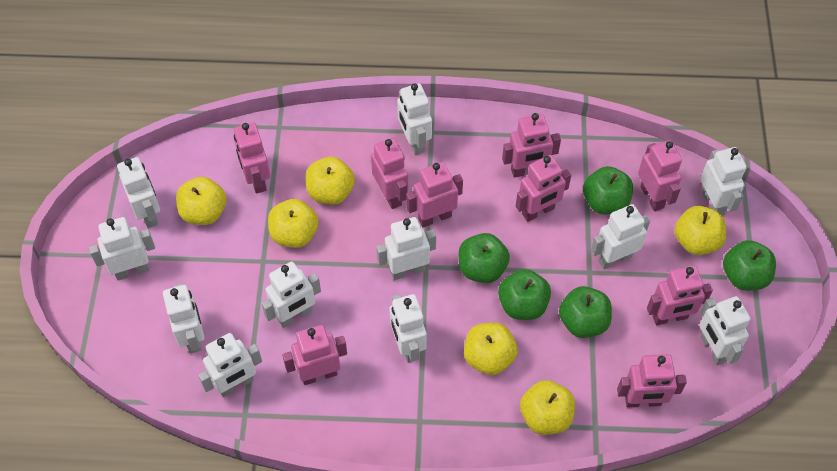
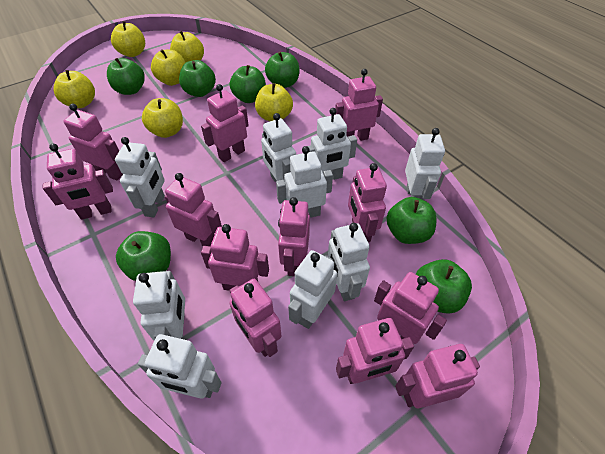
green apple: 5 -> 7
pink robot: 9 -> 12
white robot: 11 -> 9

